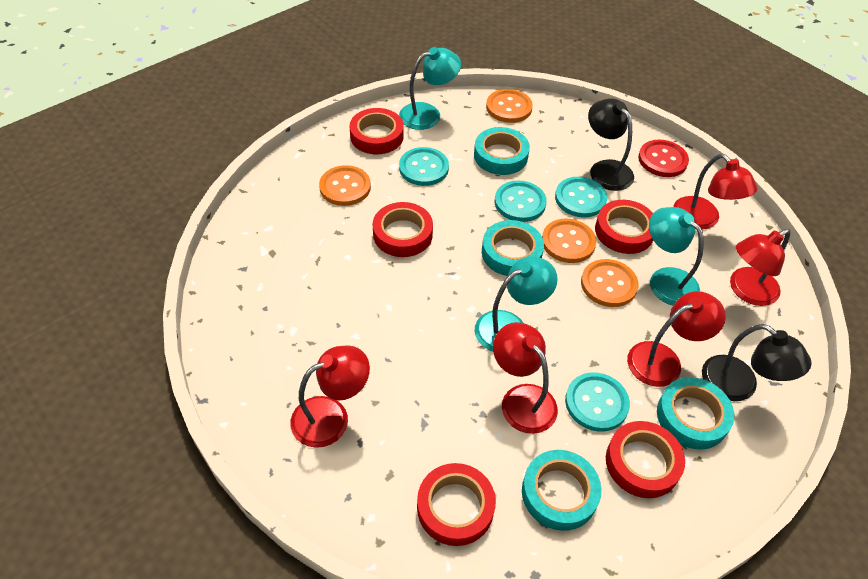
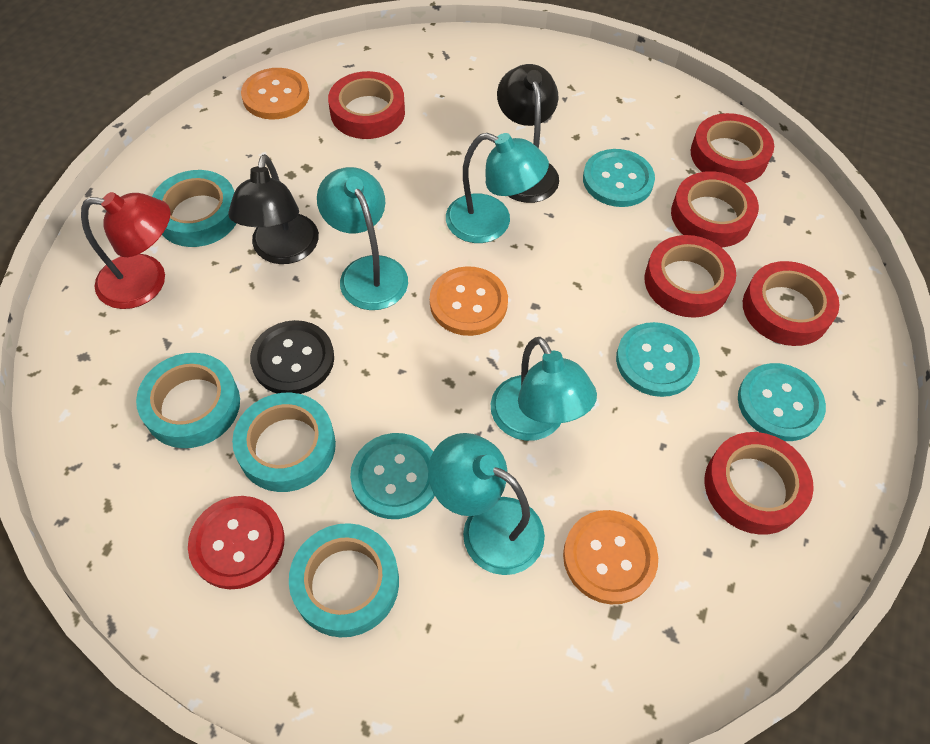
black button: 0 -> 1
orange button: 4 -> 3
red lamp: 5 -> 1
red tape: 5 -> 6
turquoise lamp: 3 -> 4

